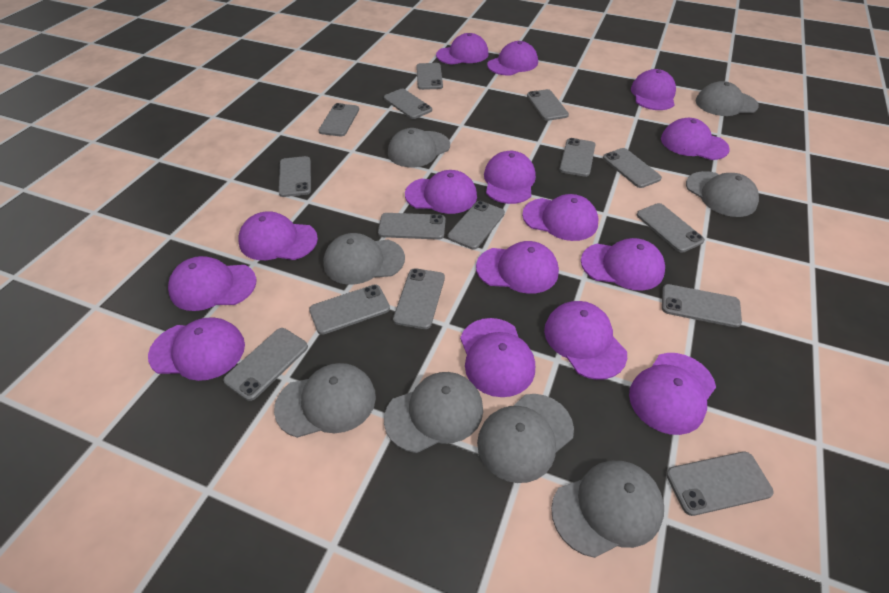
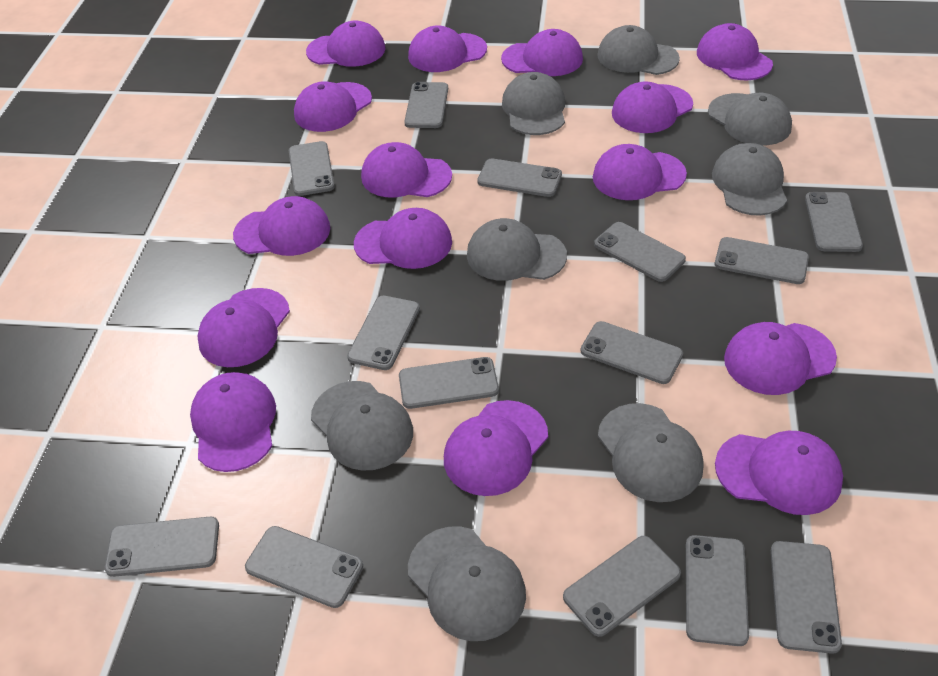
grey phone: 15 -> 14

